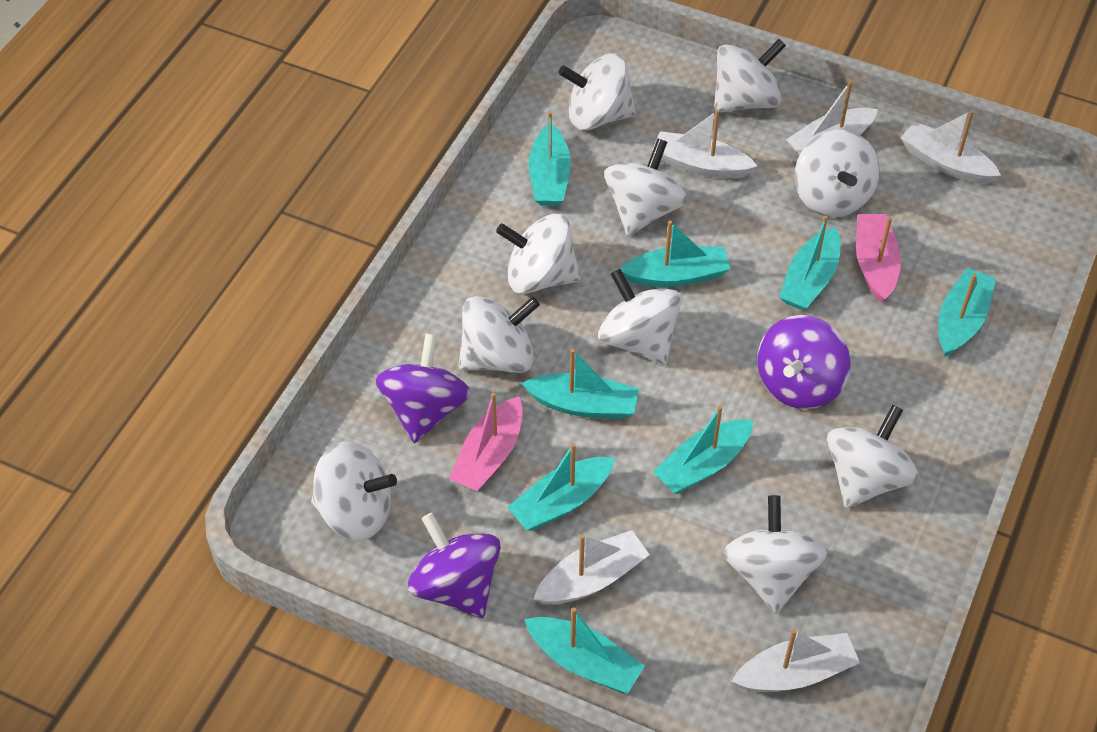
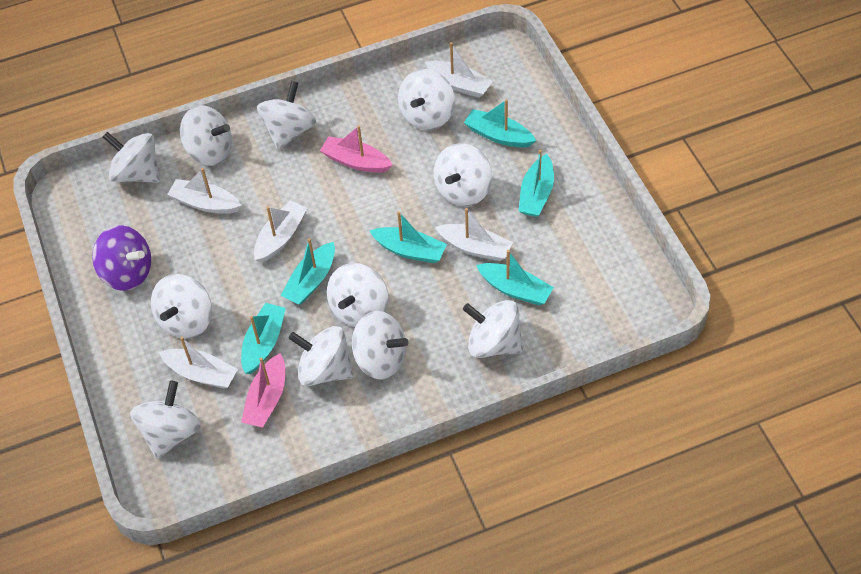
purple spinning top: 3 -> 1
turquoise boat: 8 -> 6
white spinning top: 10 -> 11

